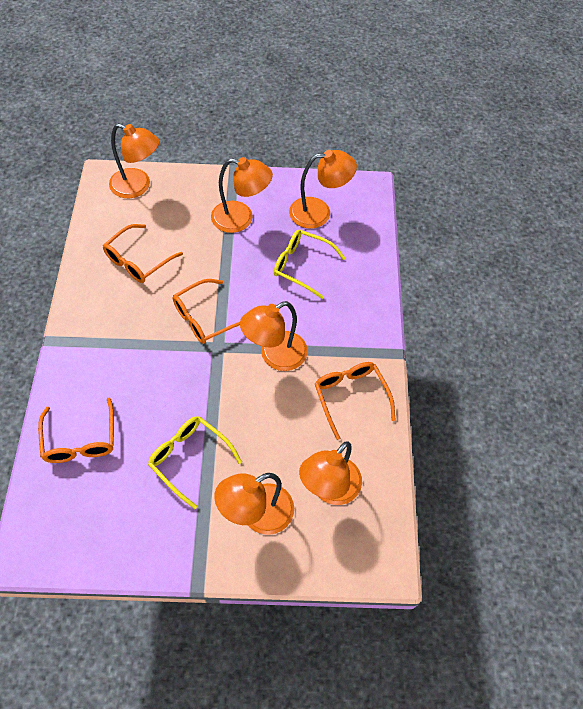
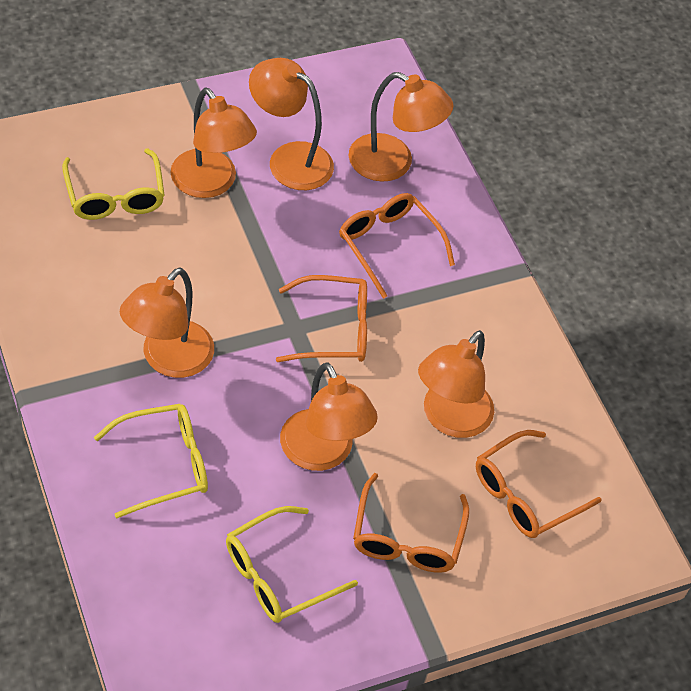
yellow glasses: 2 -> 3

